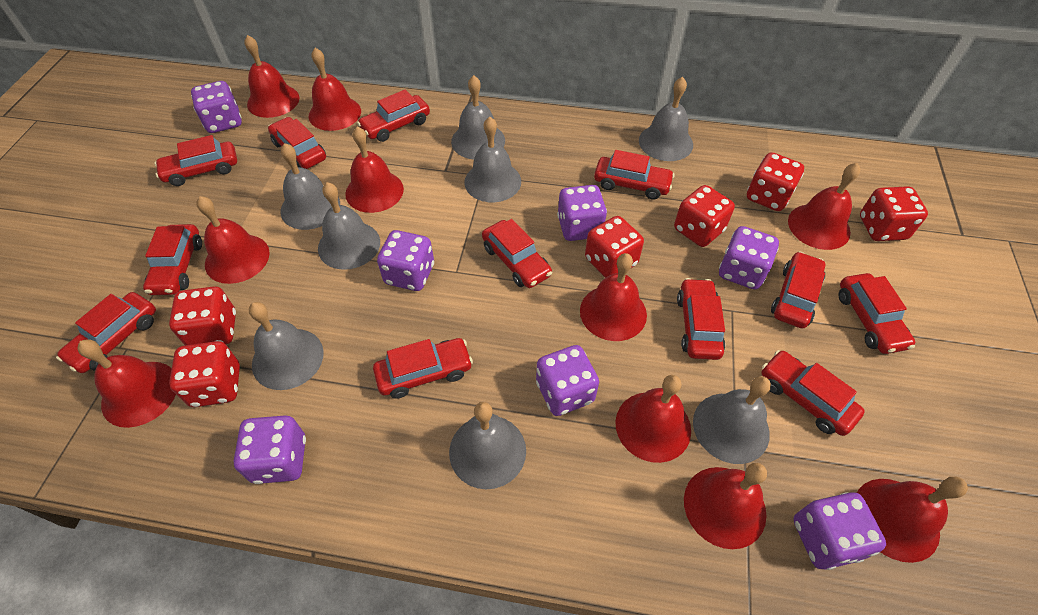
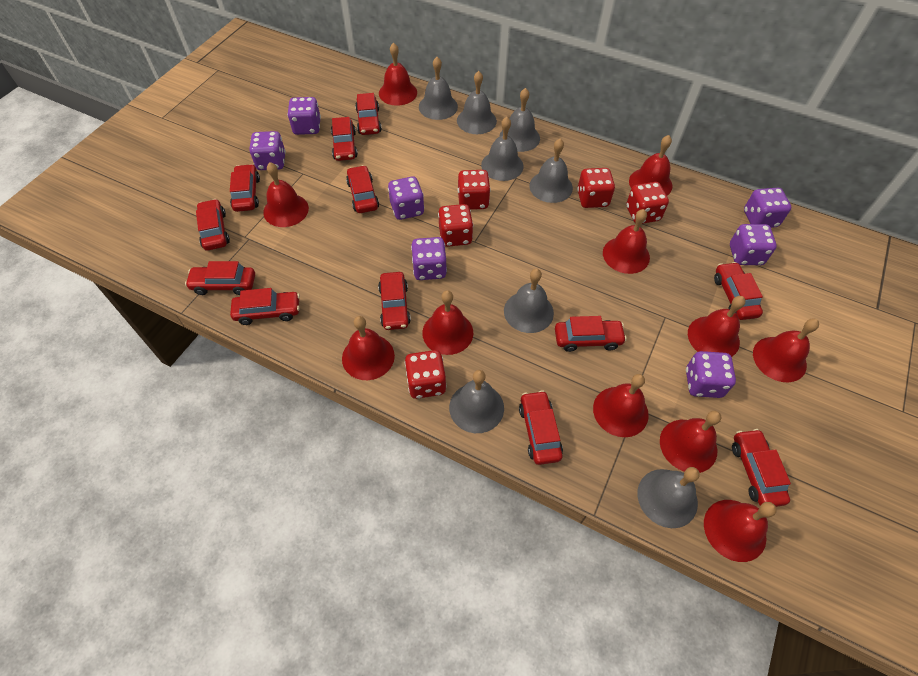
red bell: 10 -> 11
red dice: 6 -> 5

